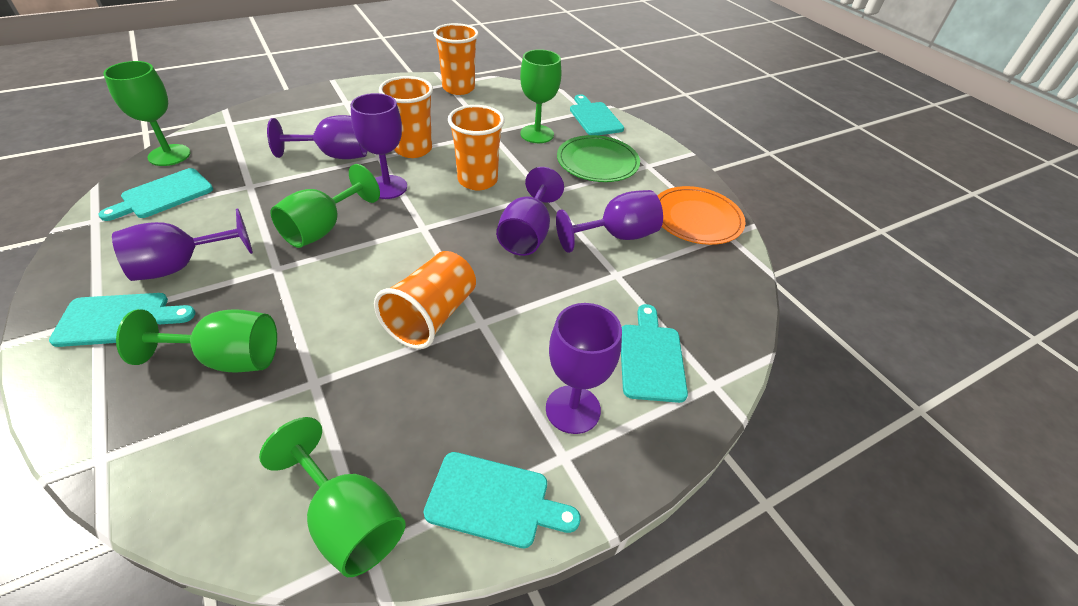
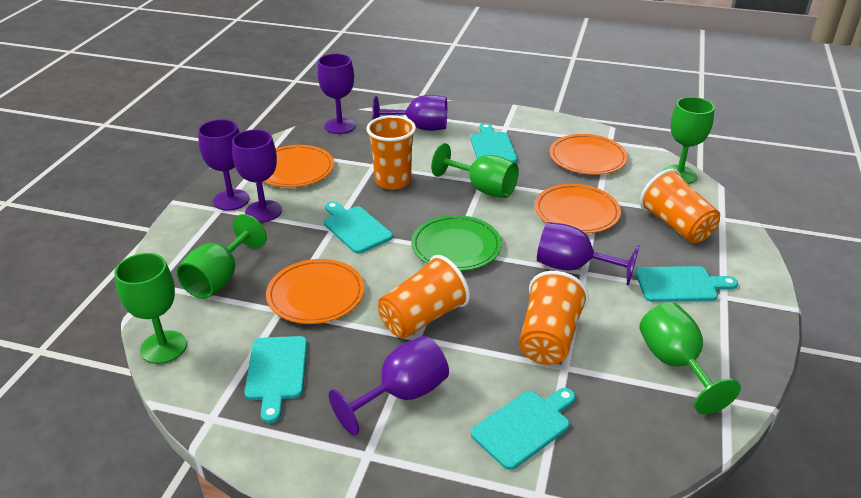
orange plate: 1 -> 4

